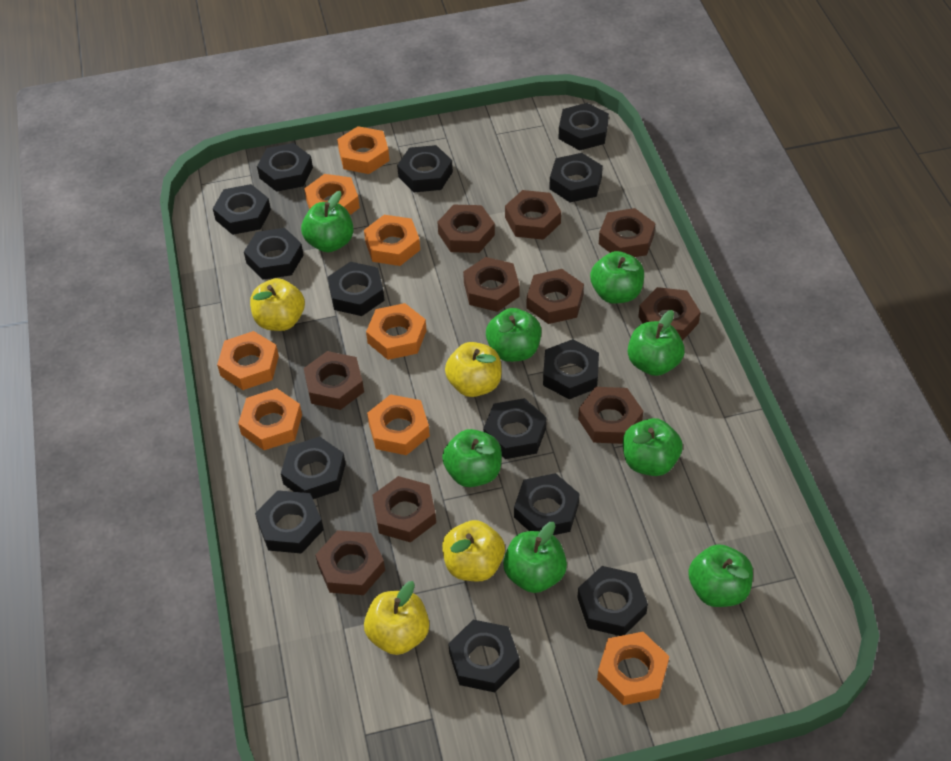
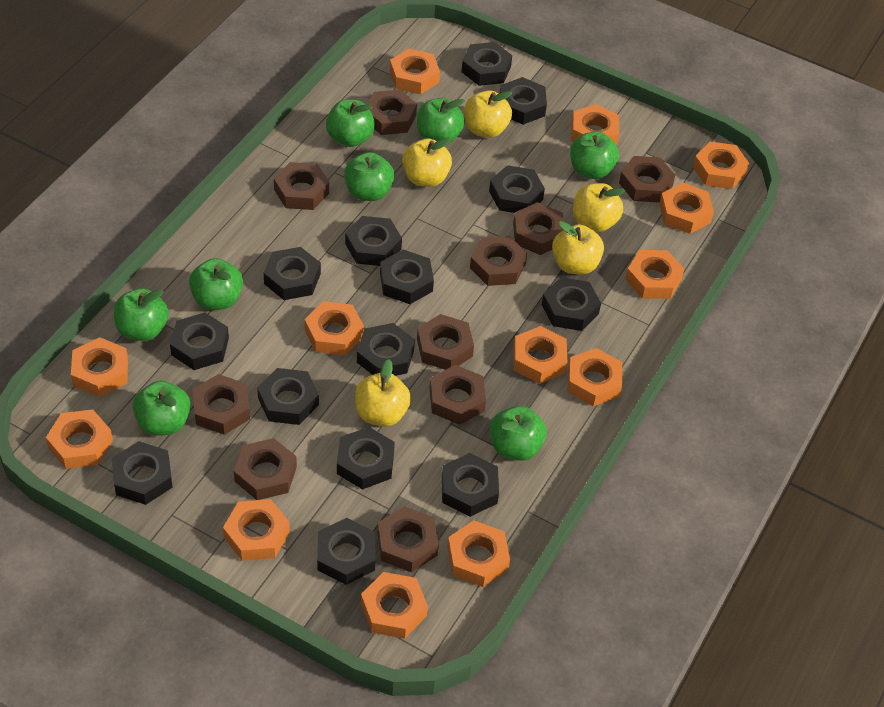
orange nut: 8 -> 13
yellow apple: 4 -> 5

